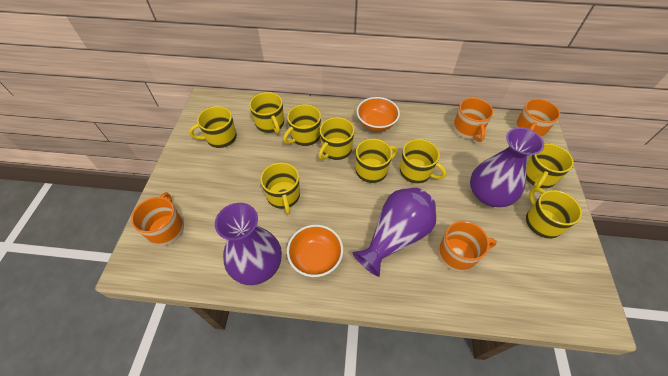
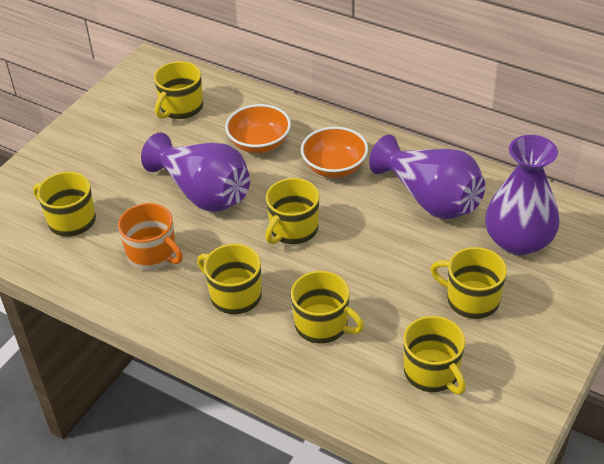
orange mug: 4 -> 1
yellow mug: 9 -> 7

